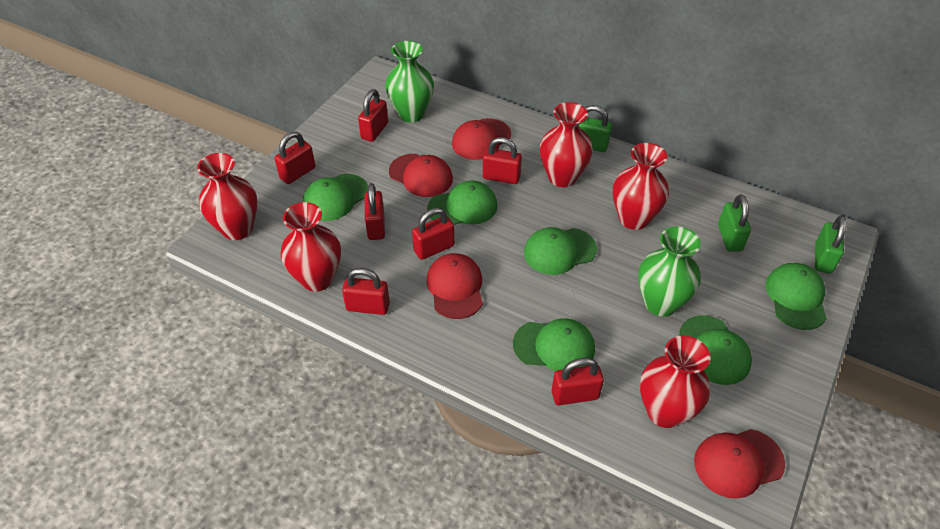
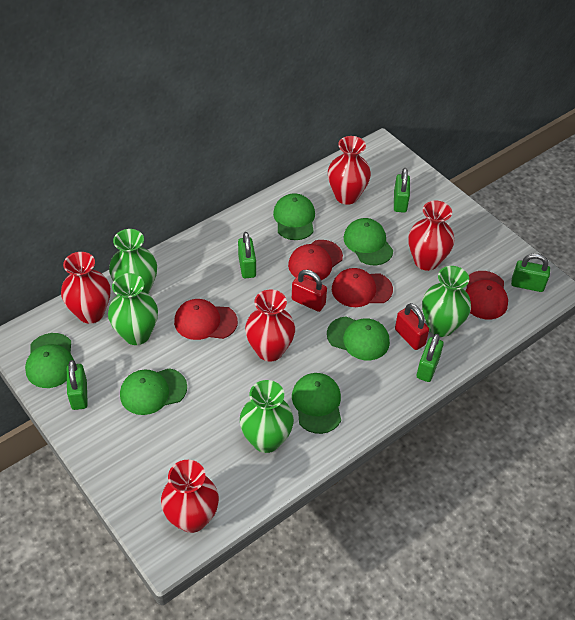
green padlock: 3 -> 5
green vase: 2 -> 4
red padlock: 7 -> 2

